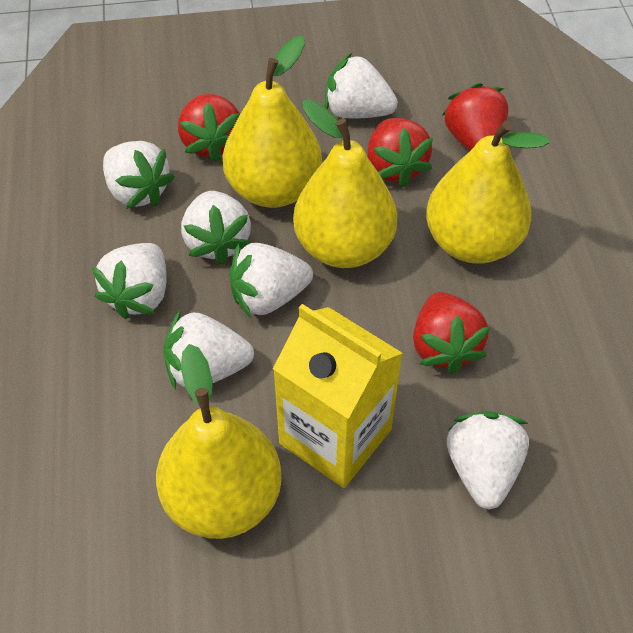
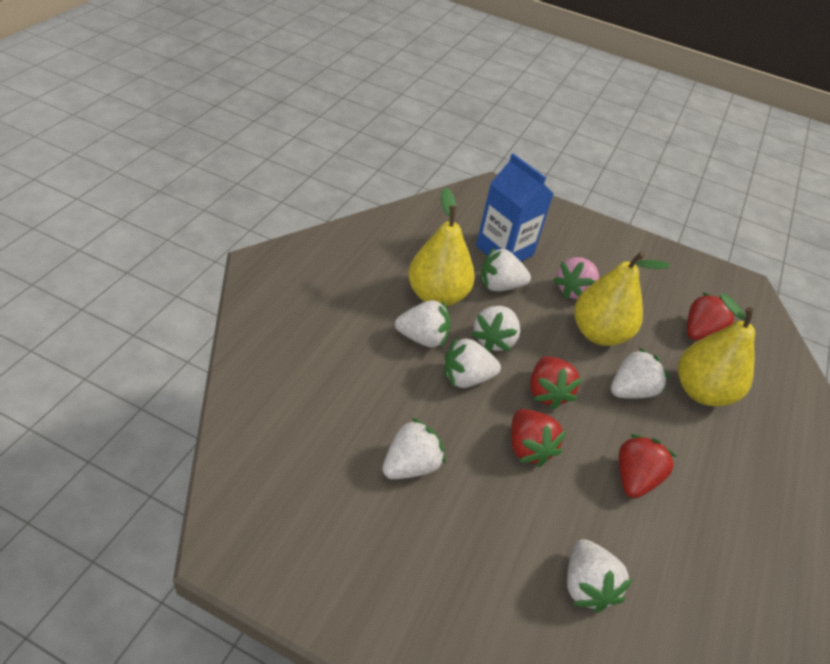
blue carton: 0 -> 1
pink strawberry: 0 -> 1
yellow carton: 1 -> 0
yellow pear: 4 -> 3

